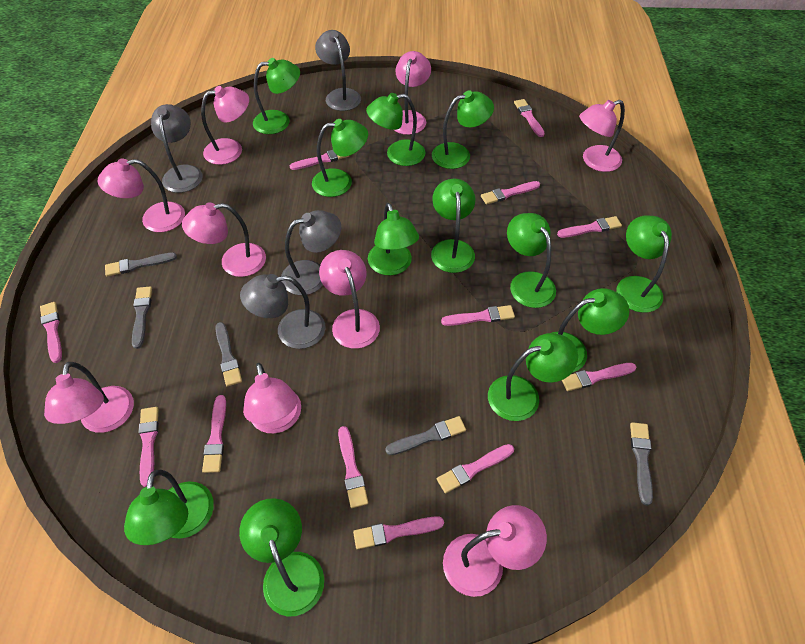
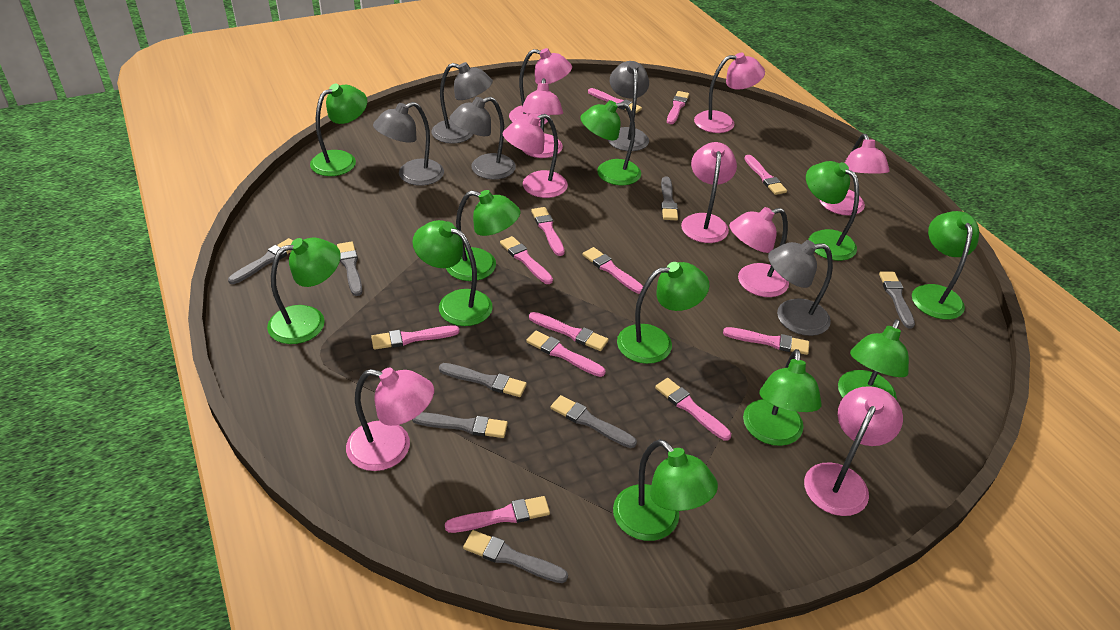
green lamp: 12 -> 11
grey brush: 5 -> 8
grey lamp: 4 -> 5

